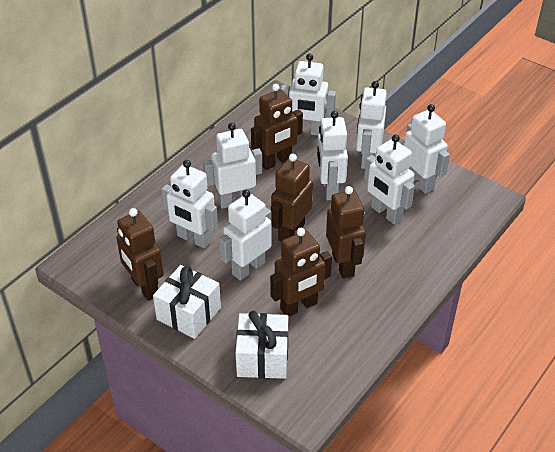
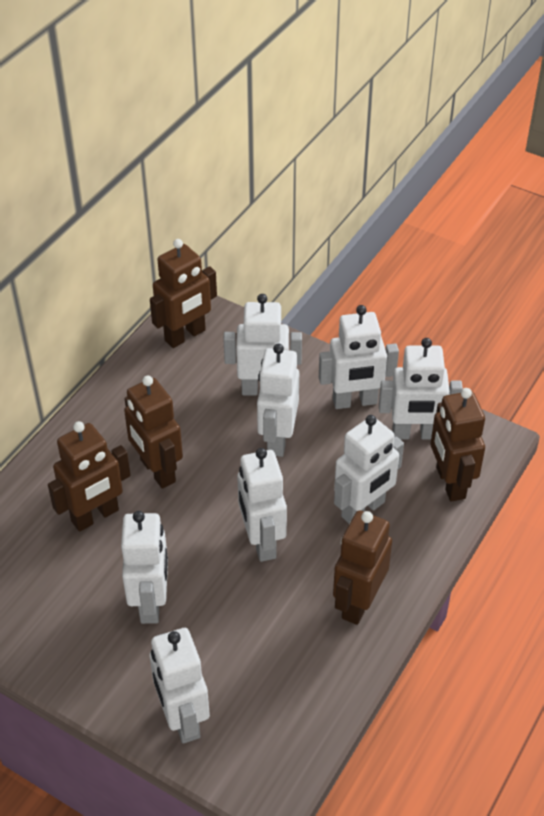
white gift: 2 -> 0

